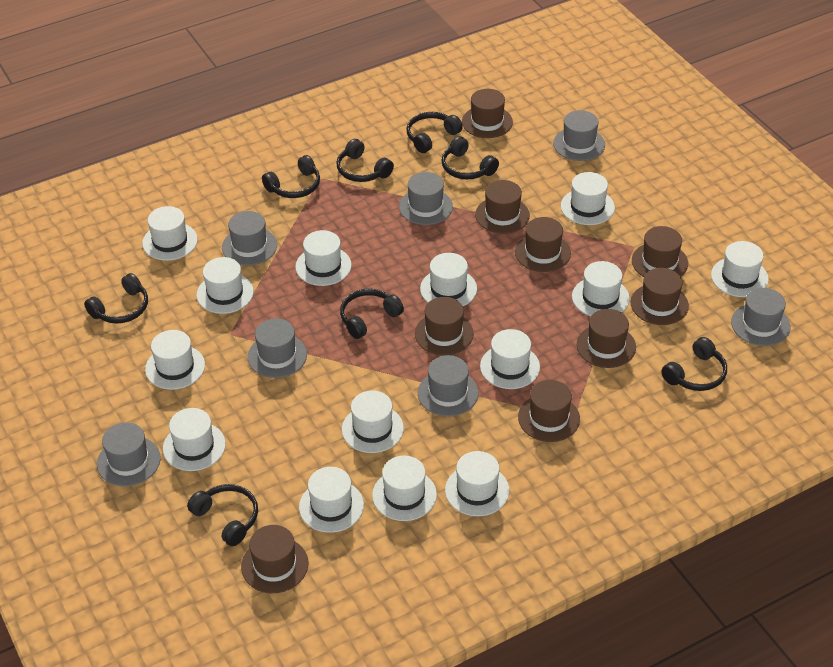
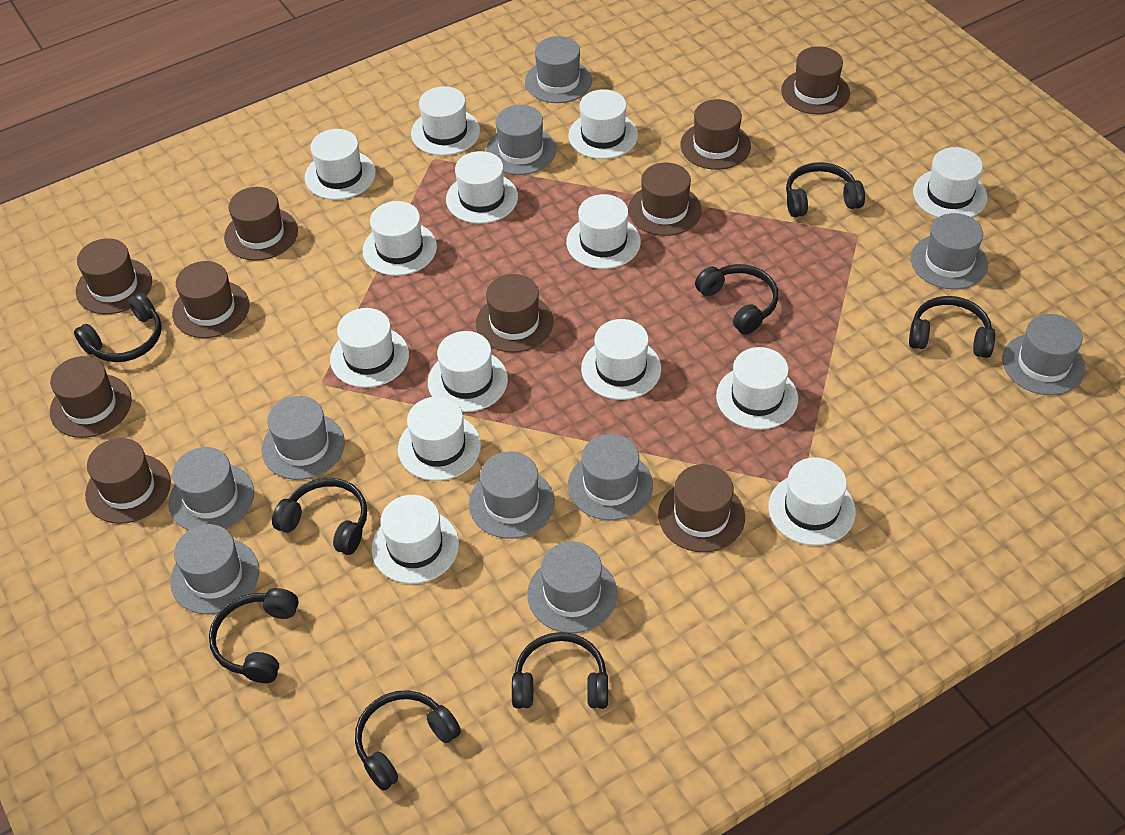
brown hat: 9 -> 10
grey hat: 7 -> 10

